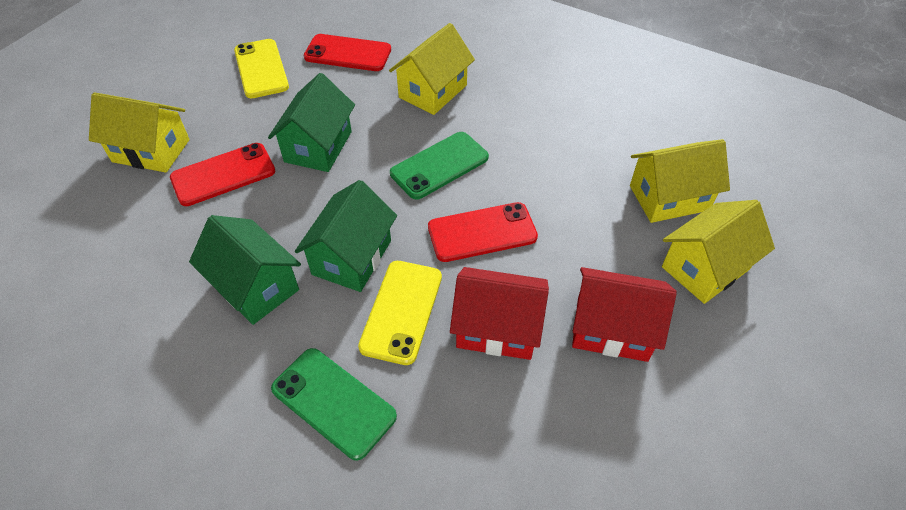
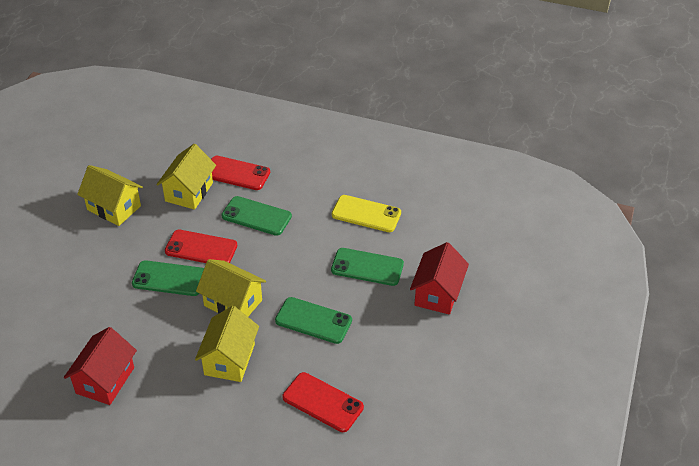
green house: 3 -> 0
green phone: 2 -> 4
yellow phone: 2 -> 1

